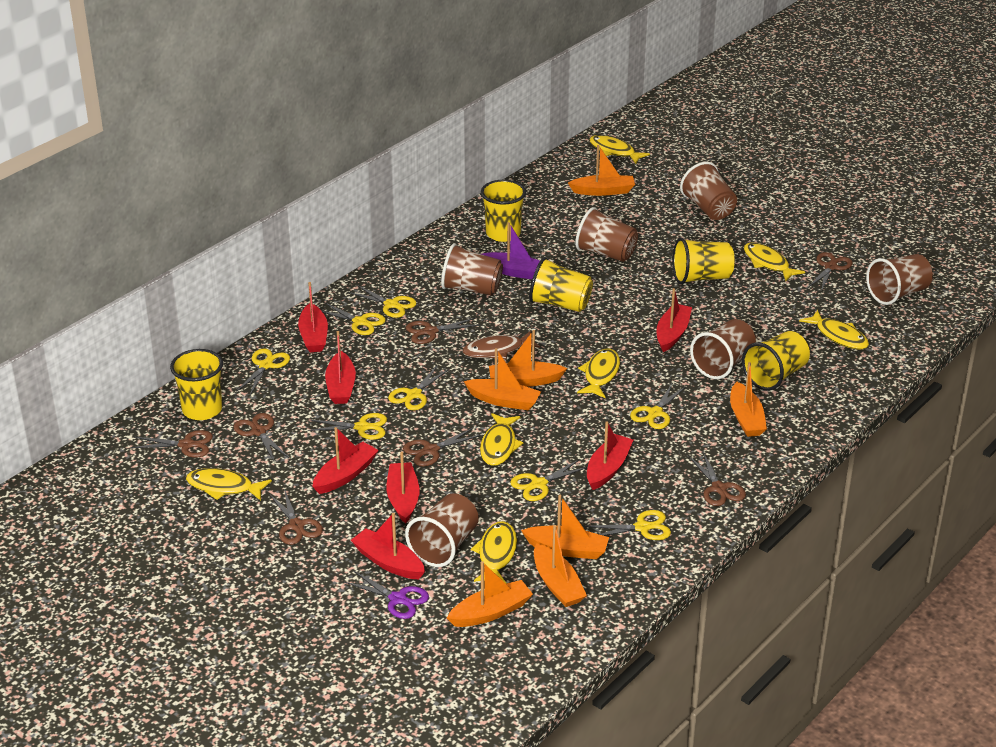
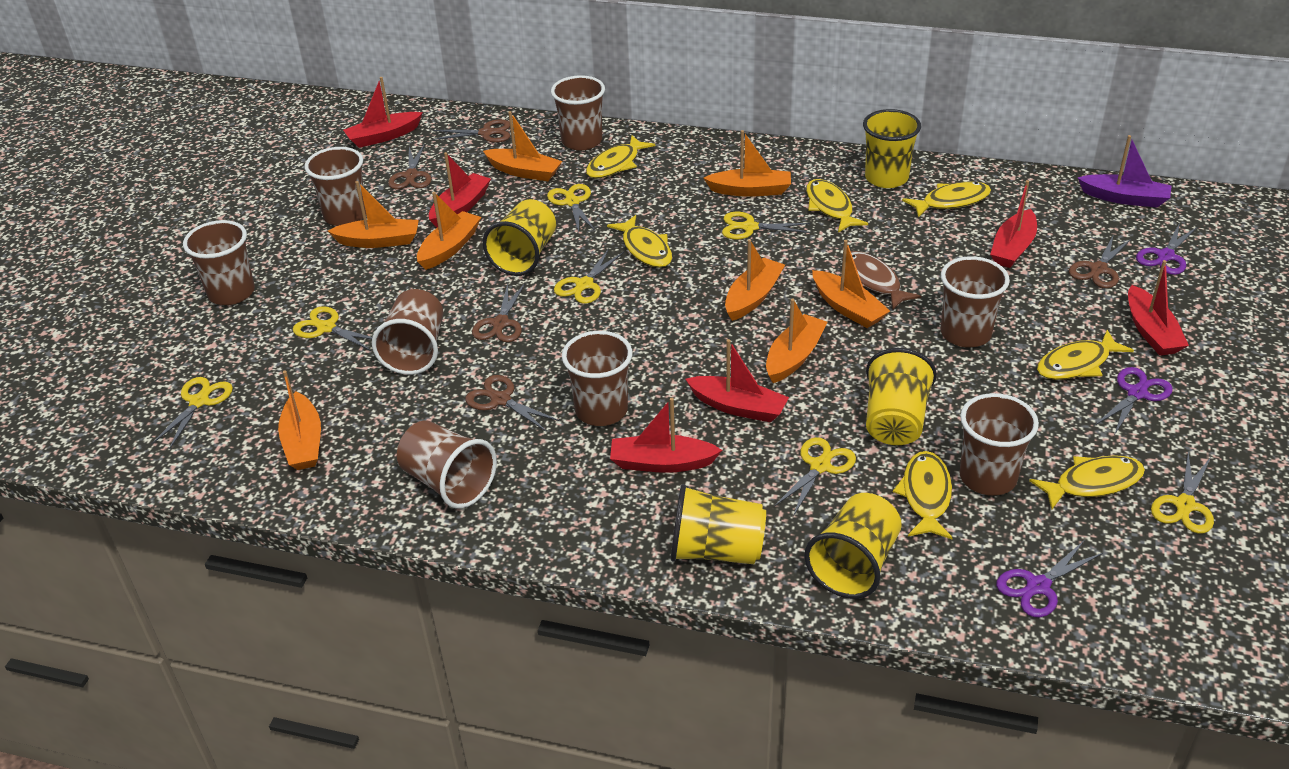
brown cup: 6 -> 8
brown scissors: 7 -> 5
orange boat: 7 -> 8
purple scissors: 1 -> 3
red boat: 7 -> 6
yellow scissors: 8 -> 7

